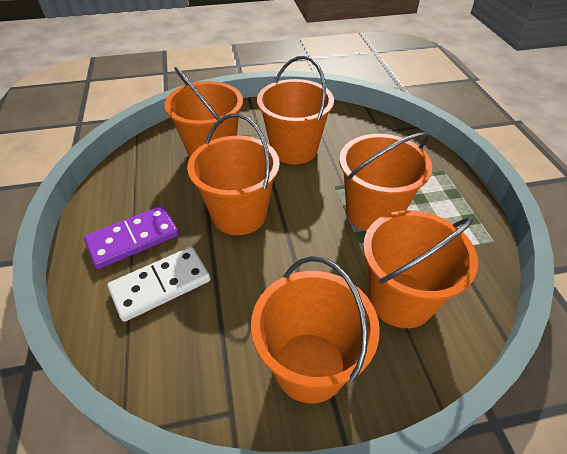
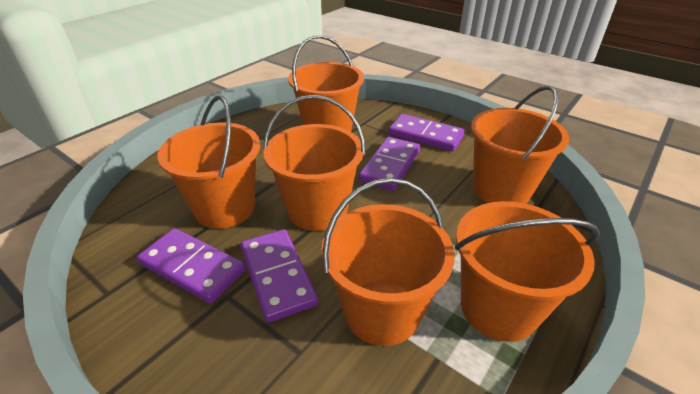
purple domino: 1 -> 4
white domino: 1 -> 0

